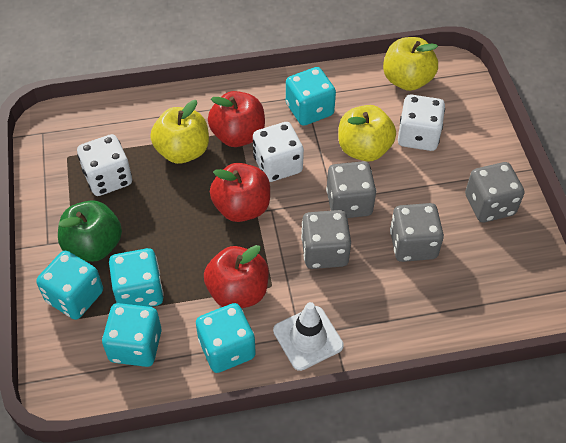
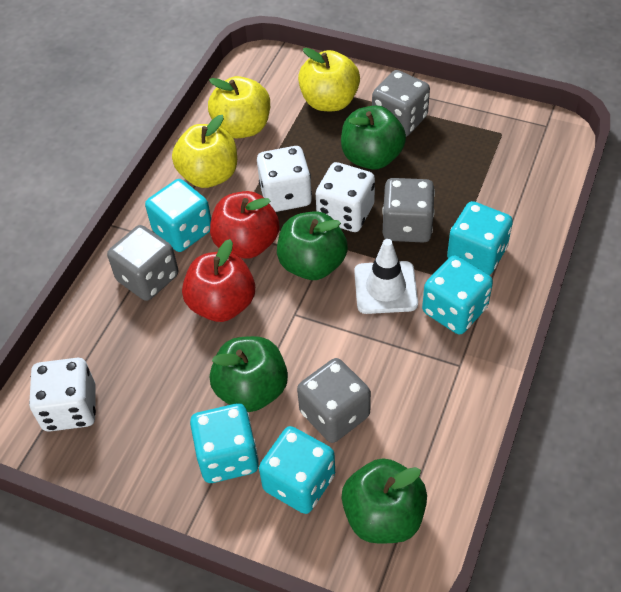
green apple: 1 -> 4
red apple: 3 -> 2

